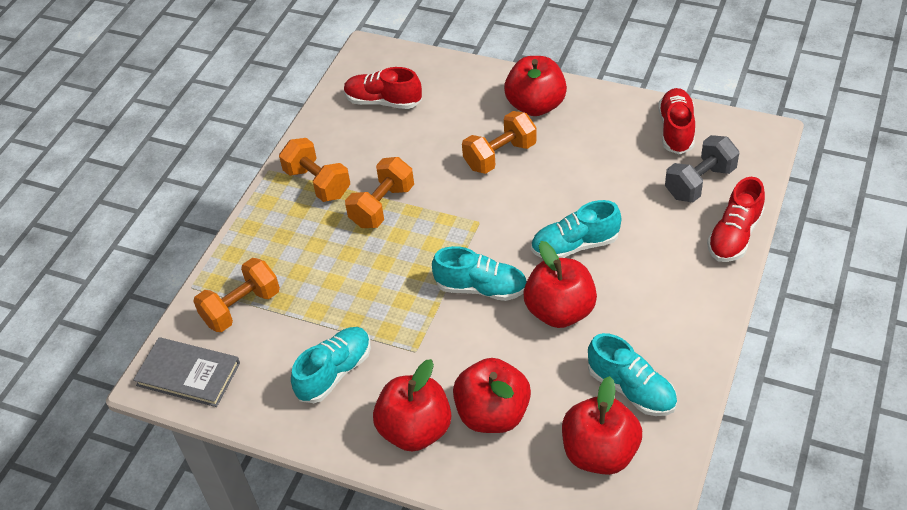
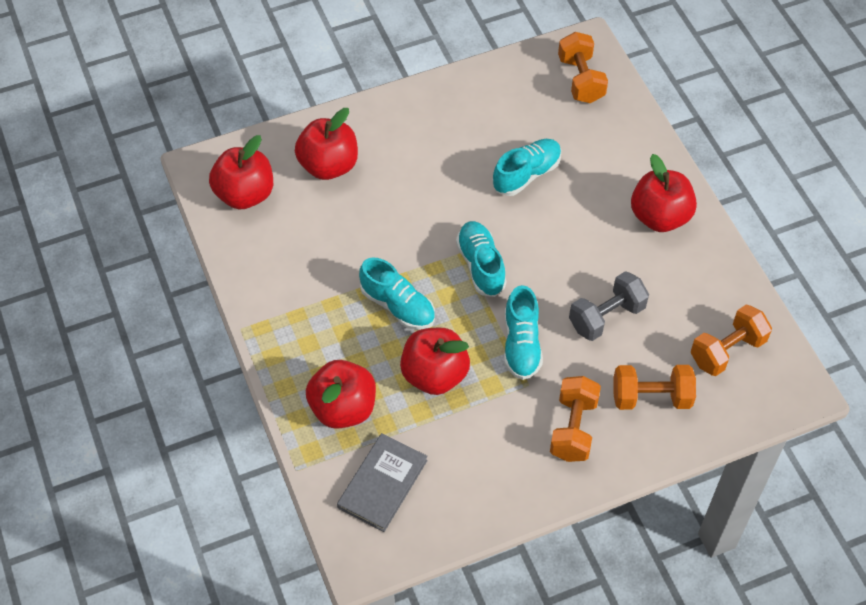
red shoe: 3 -> 0

